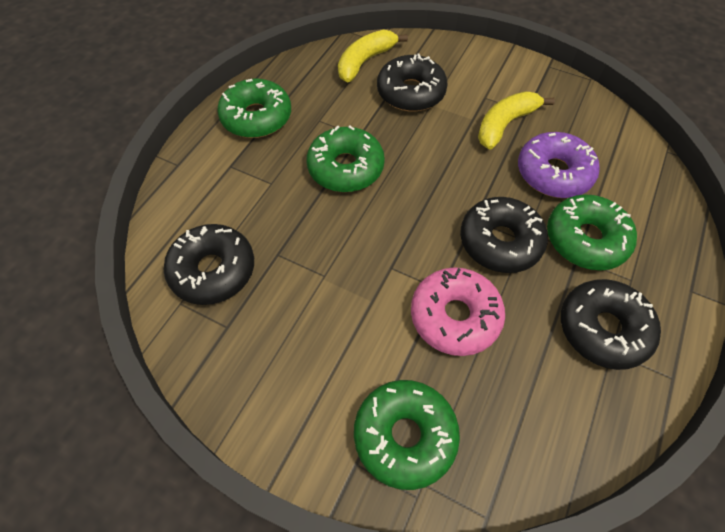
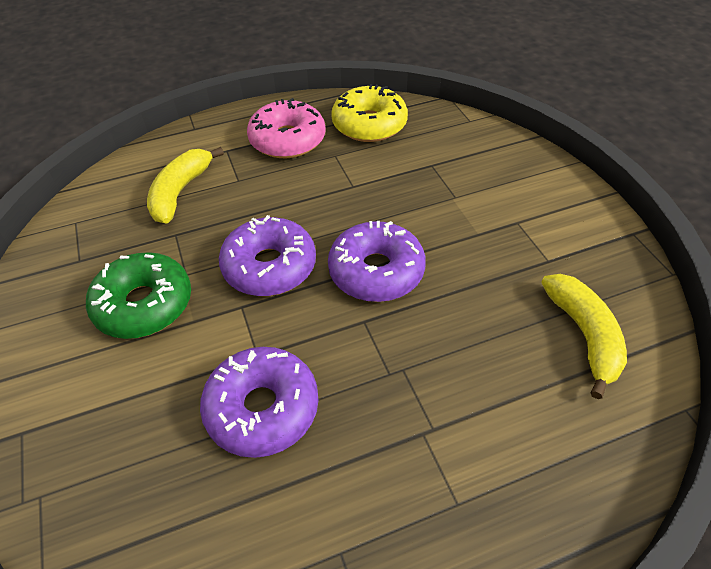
black donut: 4 -> 0
green donut: 4 -> 1
purple donut: 1 -> 3
yellow donut: 0 -> 1

